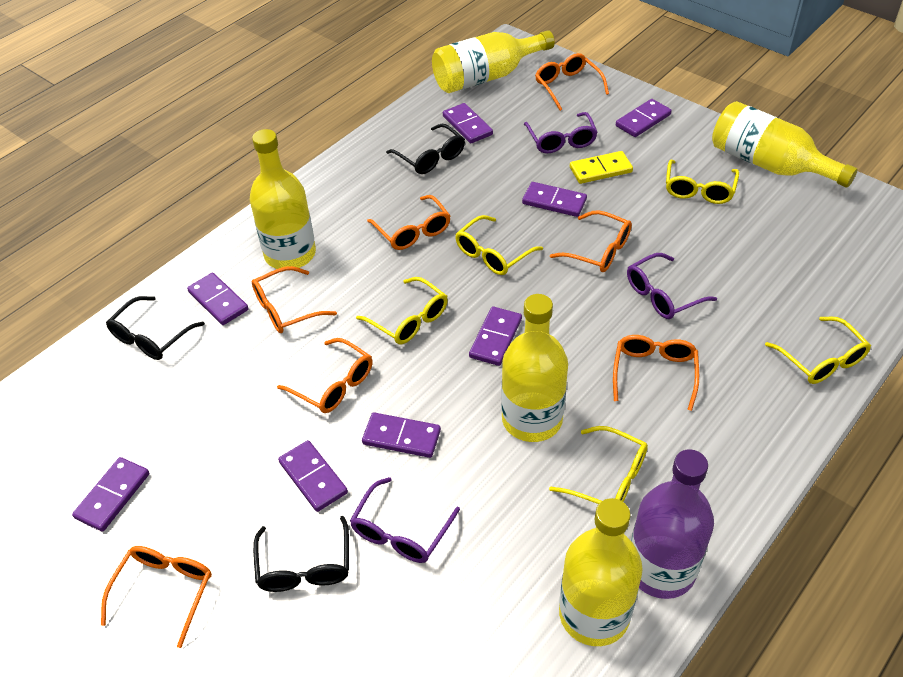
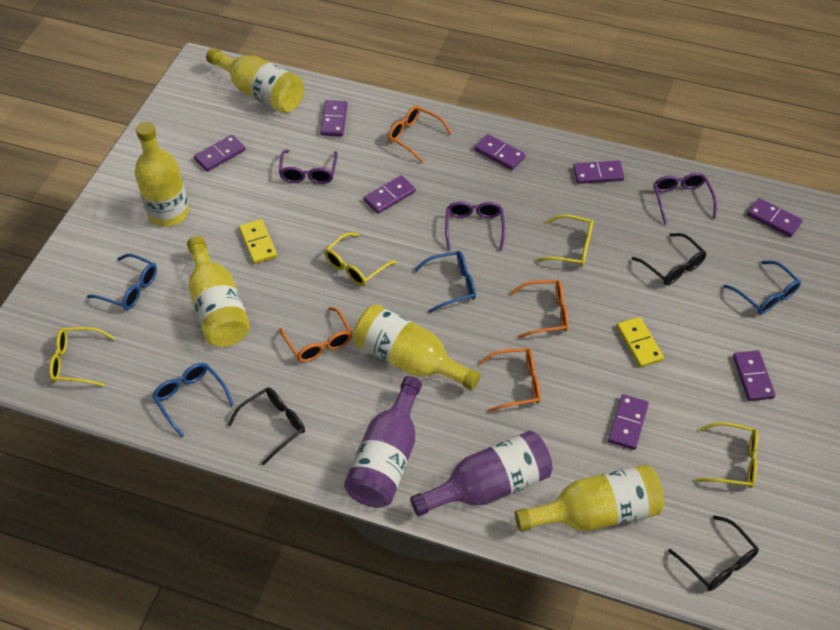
blue glasses: 0 -> 4
orange glasses: 7 -> 4
purple bottle: 1 -> 2
yellow domino: 1 -> 2
yellow glasses: 5 -> 4

